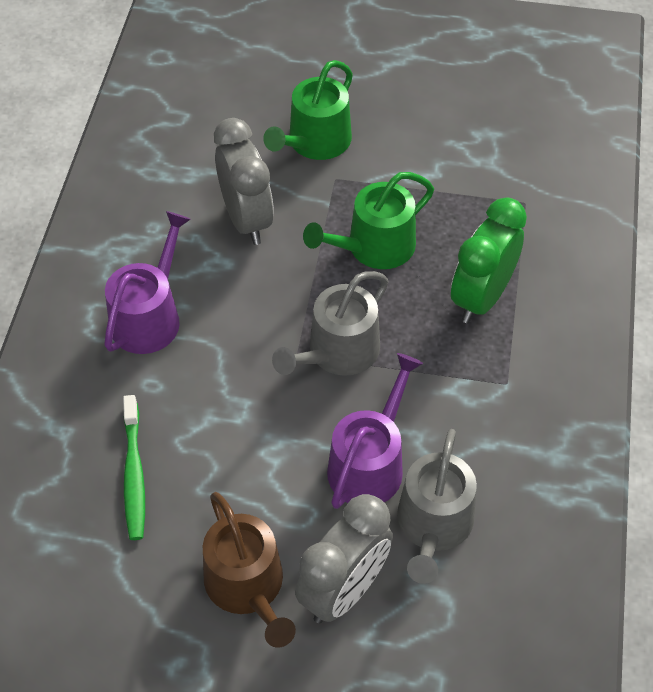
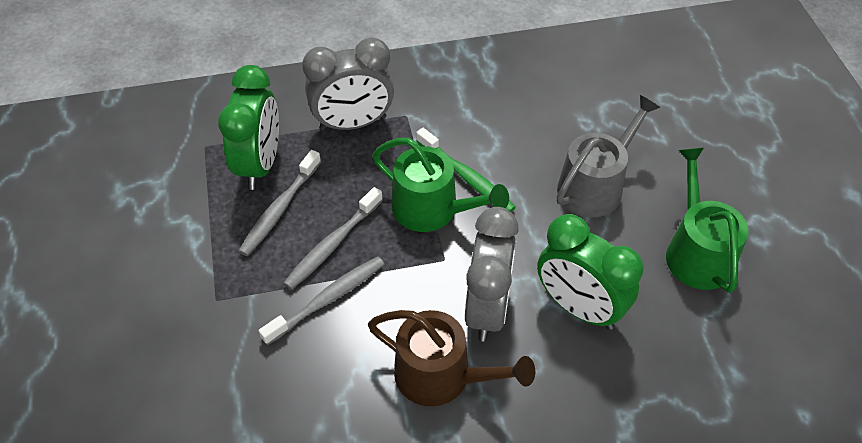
green clock: 1 -> 2
grey toothbrush: 0 -> 3
grey watering can: 2 -> 1
purple watering can: 2 -> 0

